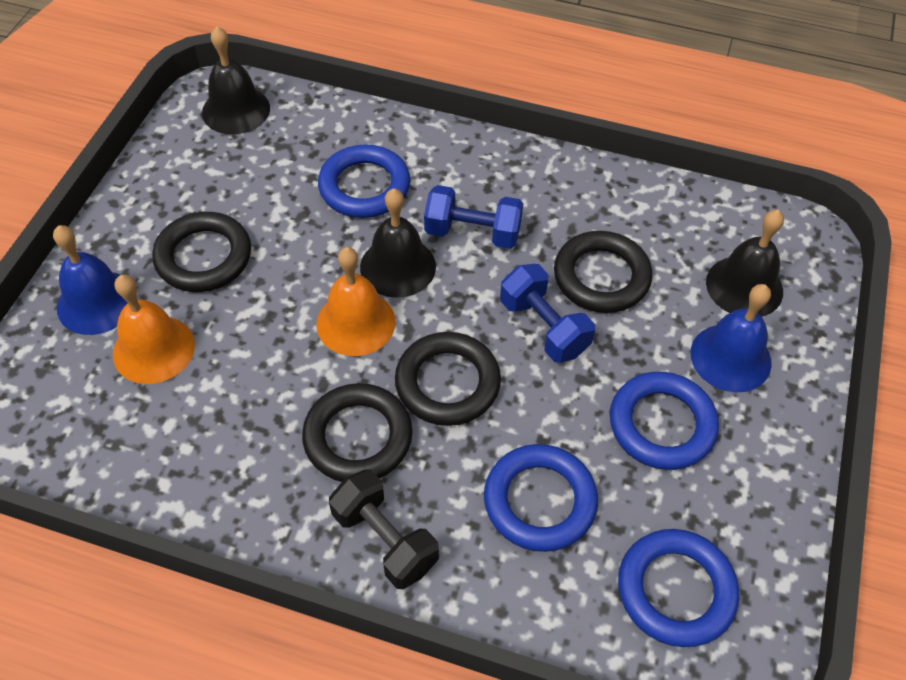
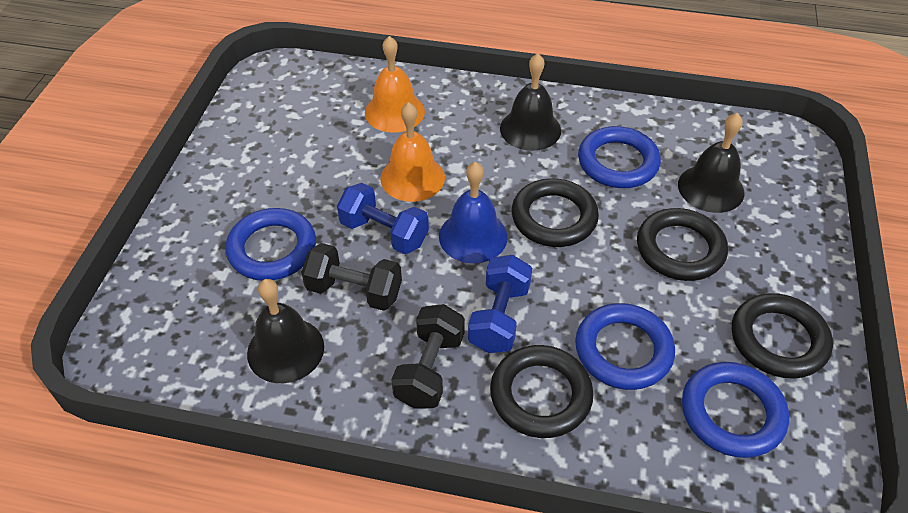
black dumbbell: 1 -> 2
blue bell: 2 -> 1

